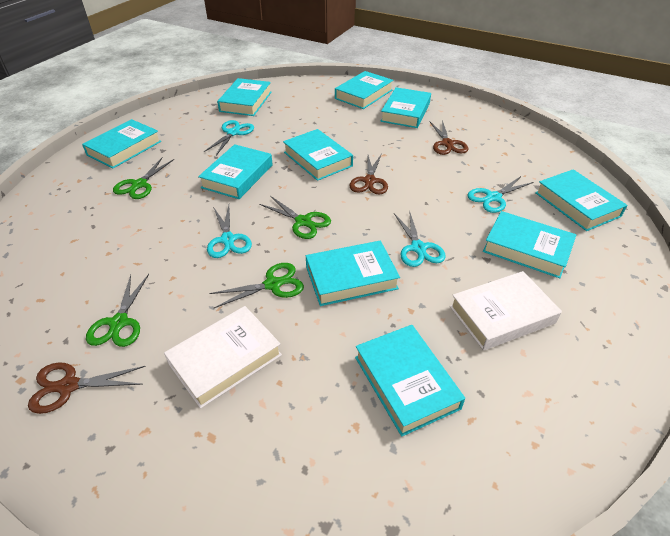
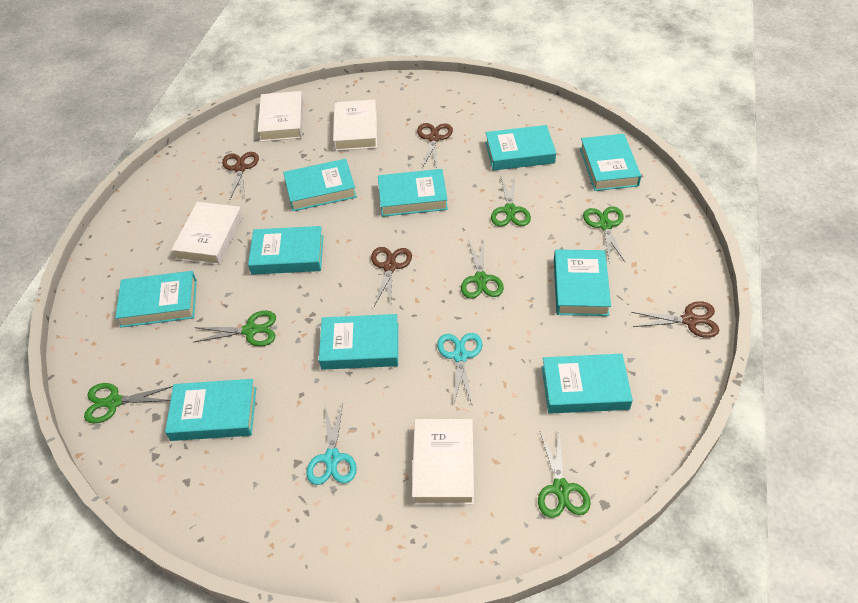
brown scissors: 3 -> 4
green scissors: 4 -> 6
turquoise scissors: 4 -> 2
white book: 2 -> 4

